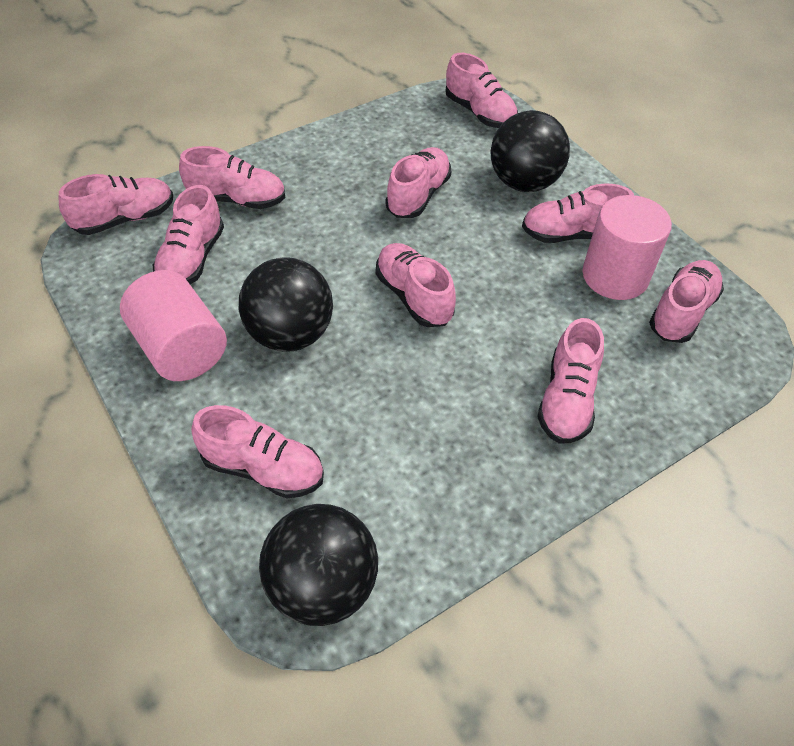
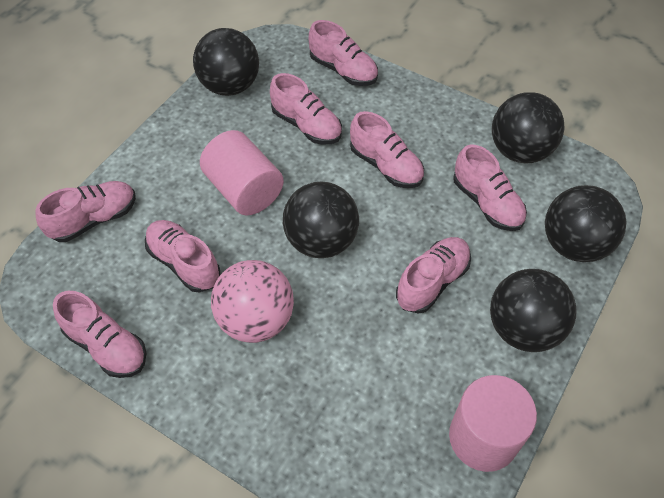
black ball: 3 -> 5
pink ball: 0 -> 1
pink shoe: 10 -> 8

